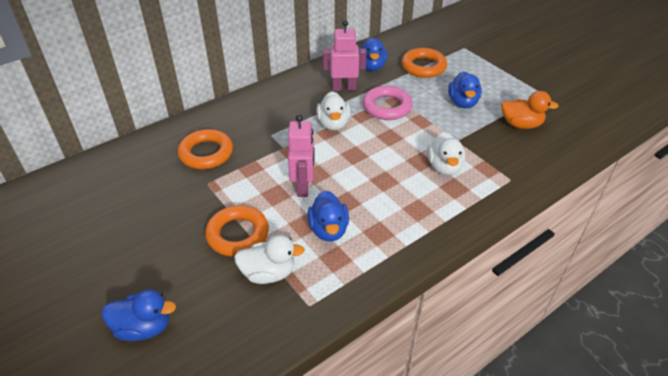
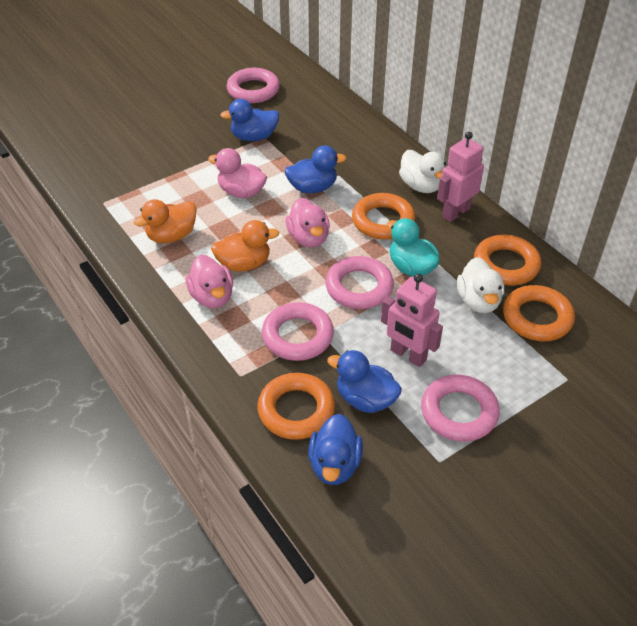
orange duck: 1 -> 2
orange ring: 3 -> 4
pink duck: 0 -> 3
pink ring: 1 -> 4
turquoise duck: 0 -> 1
white duck: 3 -> 2

